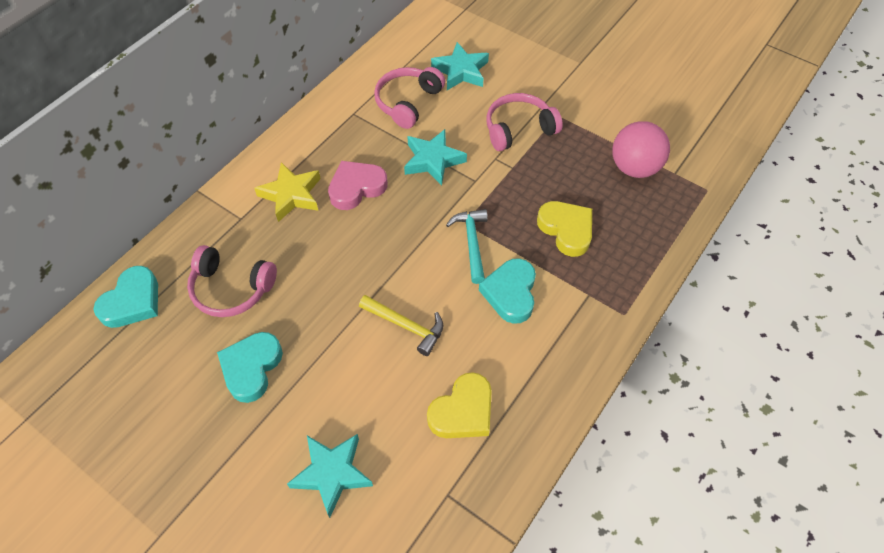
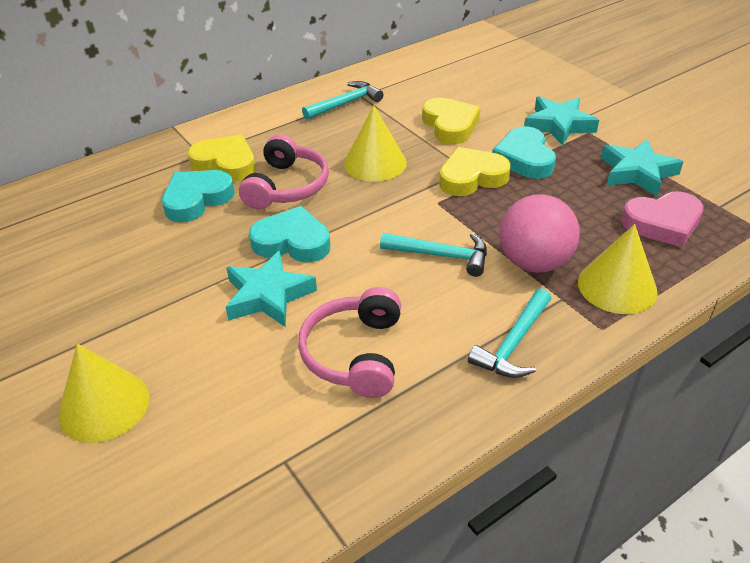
pink headphones: 3 -> 2
turquoise hammer: 1 -> 3
yellow cone: 0 -> 3
yellow hammer: 1 -> 0
yellow heart: 2 -> 3
yellow star: 1 -> 0

